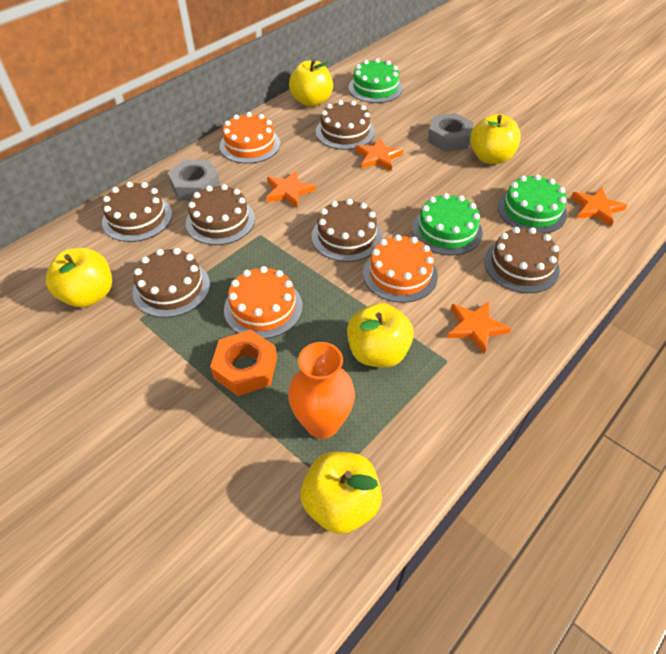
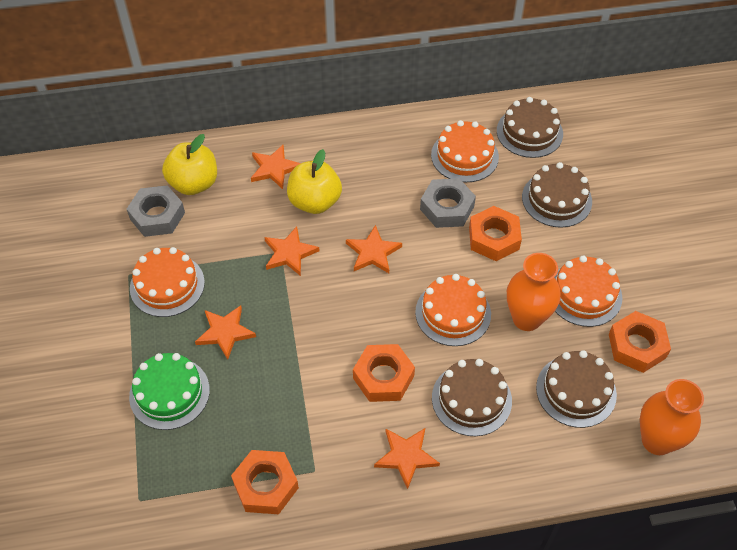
brown cake: 6 -> 4
green cake: 3 -> 1
orange cake: 3 -> 4
orange nut: 1 -> 4
orange star: 4 -> 5
orange vase: 1 -> 2
yellow apple: 5 -> 2

